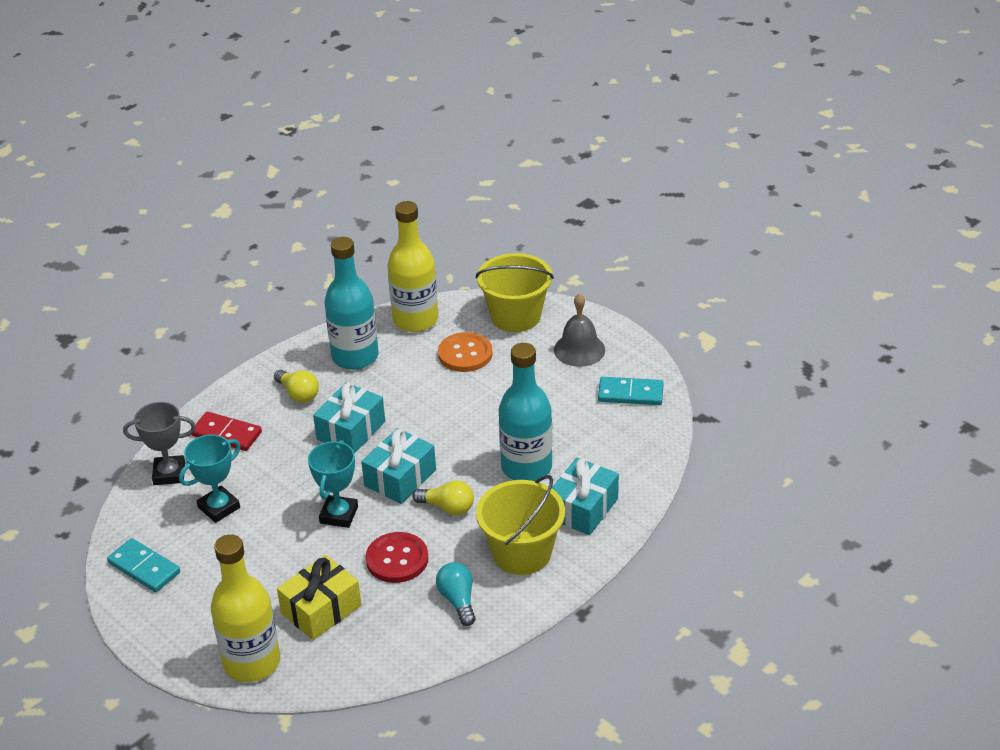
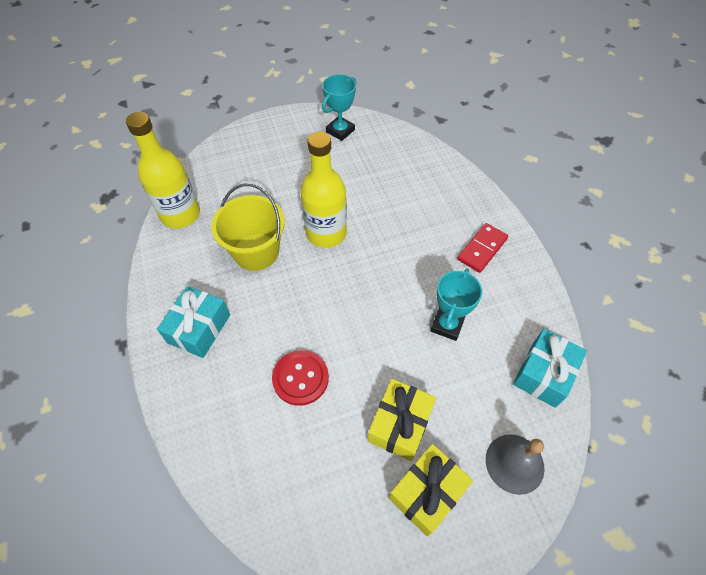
grey trophy: 1 -> 0
orange button: 1 -> 0
turquoise bottle: 2 -> 0
turquoise domino: 2 -> 0
turquoise gift: 3 -> 2
turquoise light bulb: 1 -> 0
yellow bucket: 2 -> 1
yellow gift: 1 -> 2
yellow light bulb: 2 -> 0

